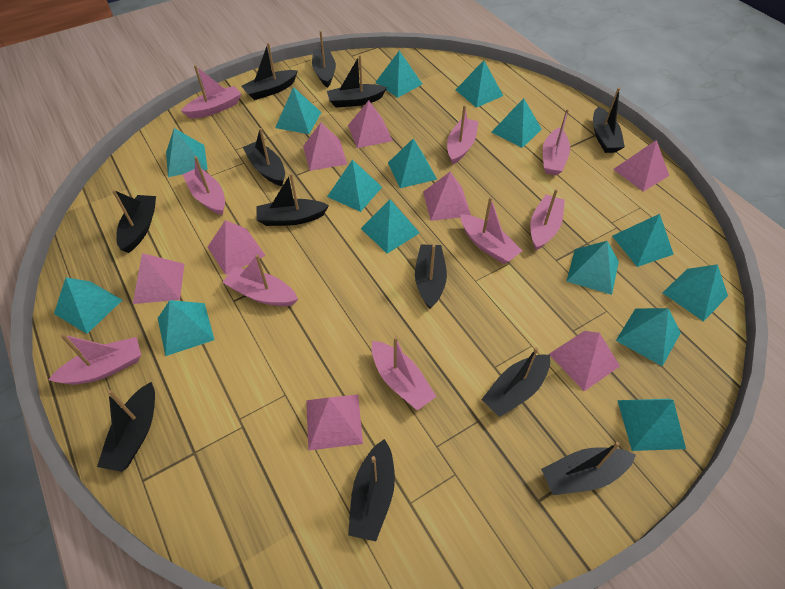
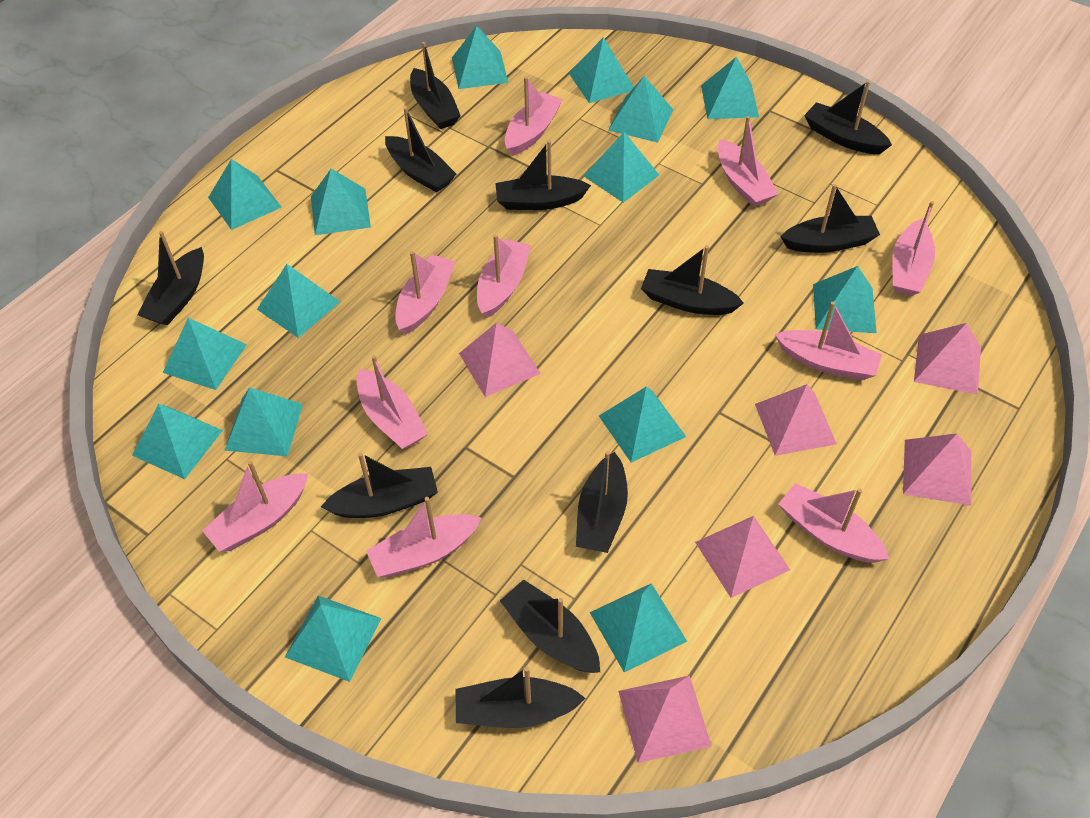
black boat: 12 -> 11
pink boat: 9 -> 10
pink pyramid: 8 -> 6

